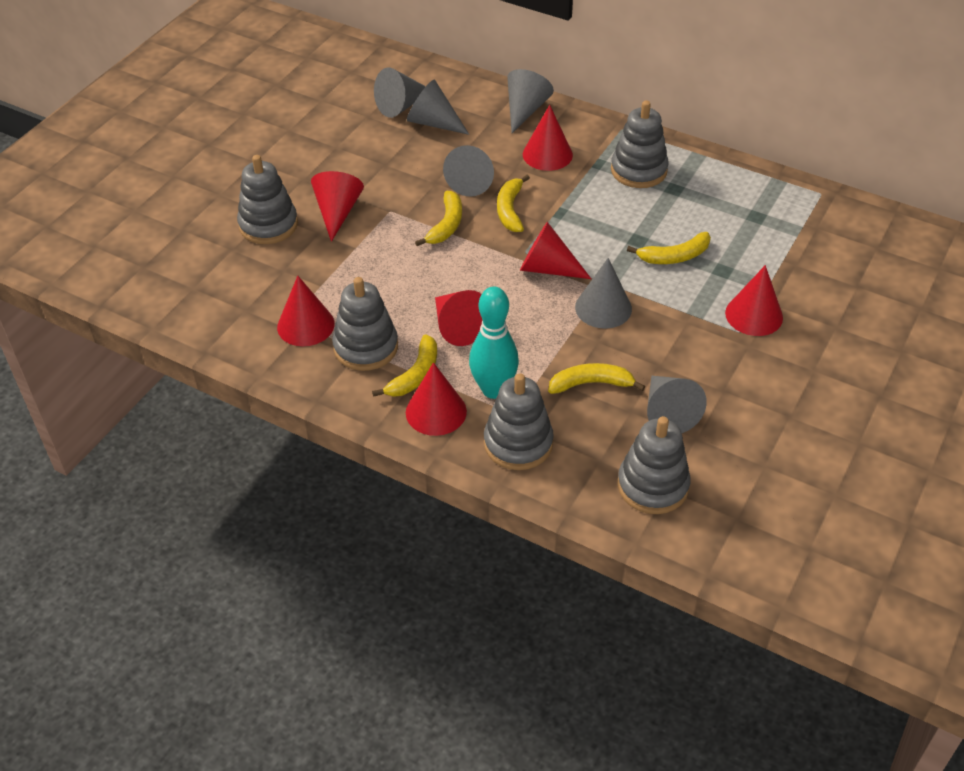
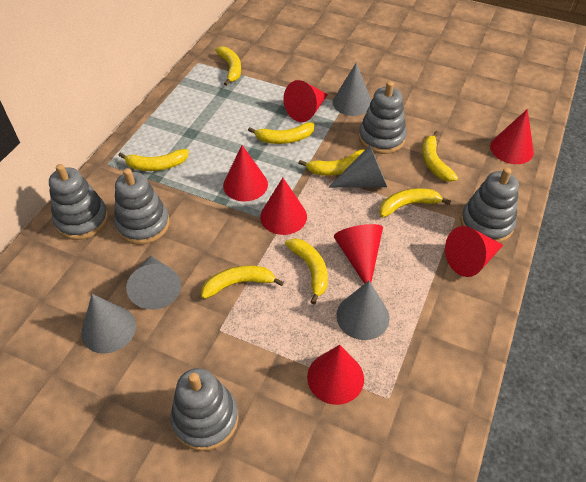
grey cone: 6 -> 5
turquoise bowling pin: 1 -> 0
yellow banana: 5 -> 8

